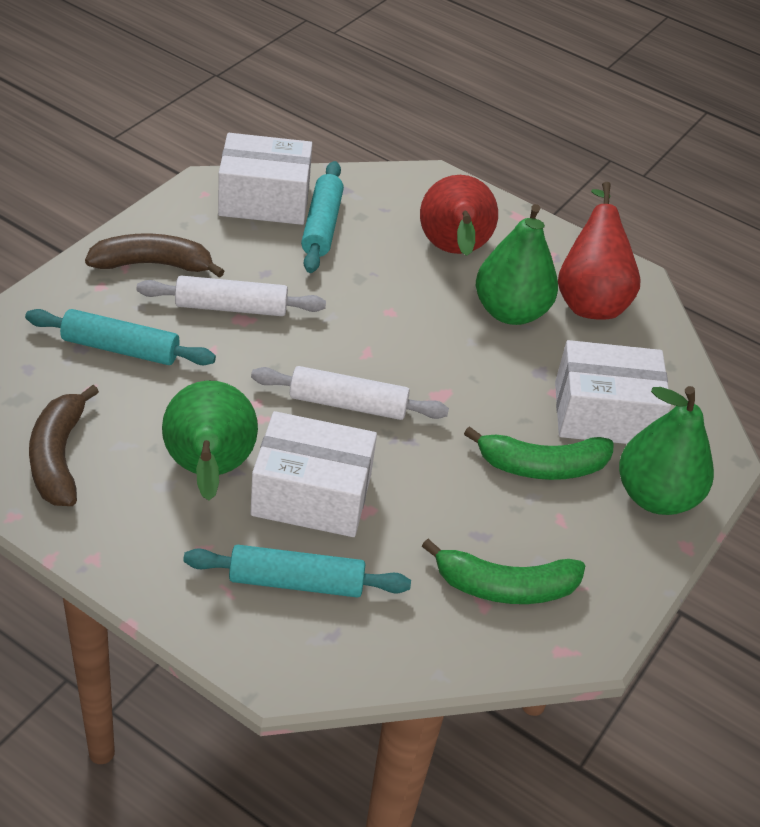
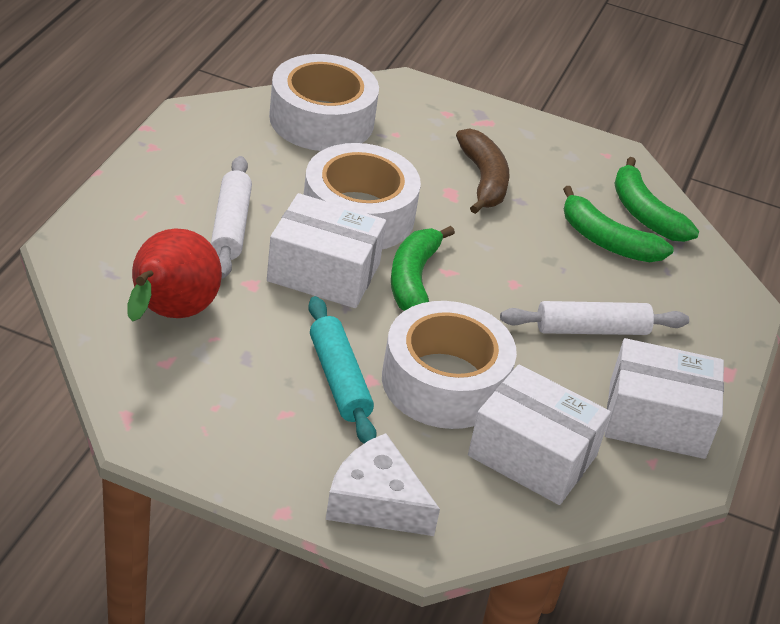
brown banana: 2 -> 1
green banana: 2 -> 3
green pear: 3 -> 0
red pear: 2 -> 1
turquoise rolling pin: 3 -> 1
white cheese: 0 -> 1
white tape: 0 -> 3

